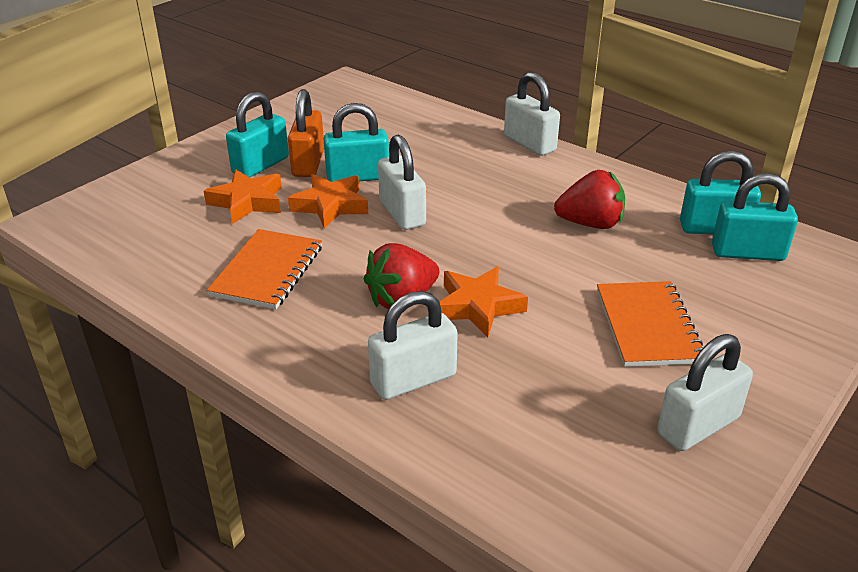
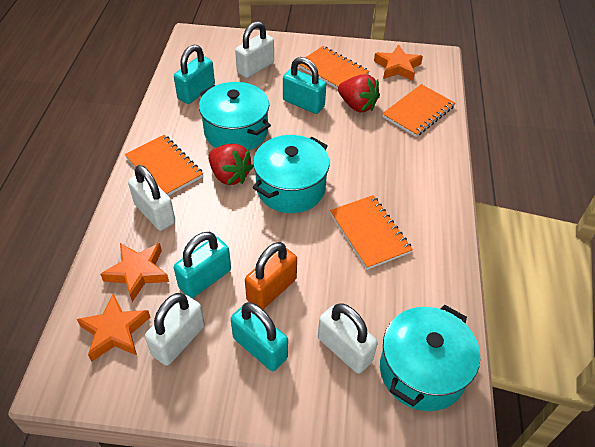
orange notebook: 2 -> 4
turquoise pot: 0 -> 3

